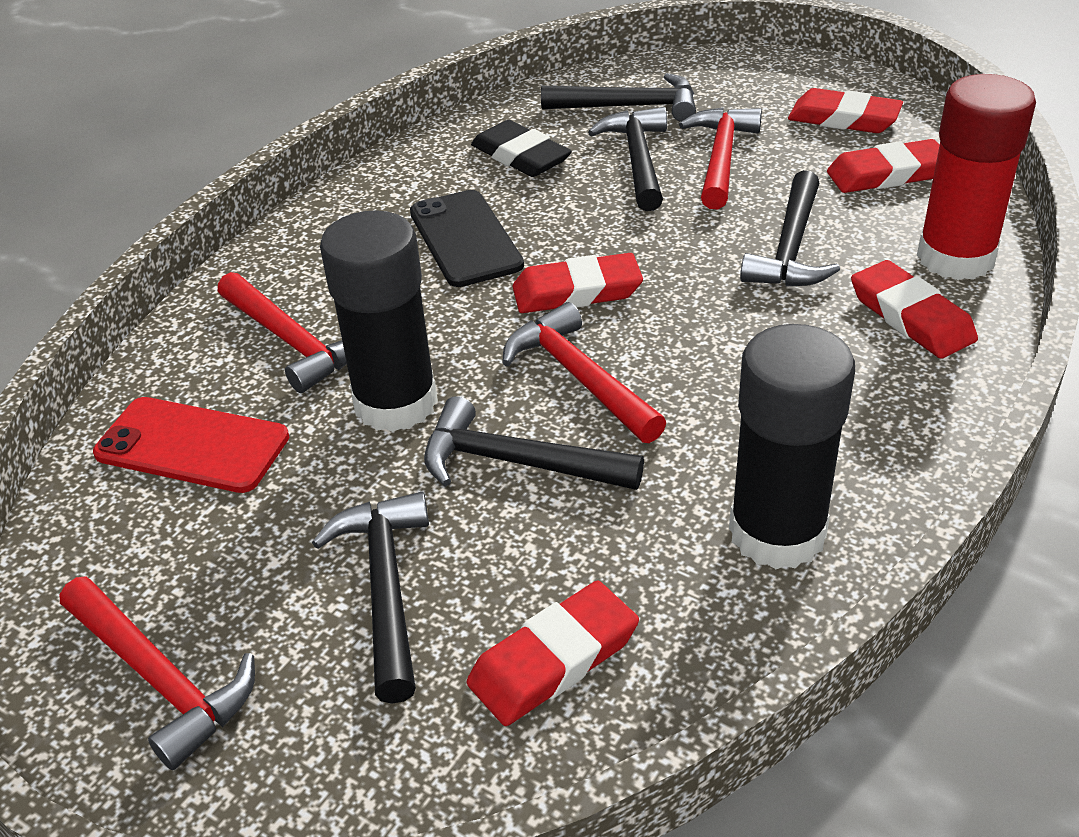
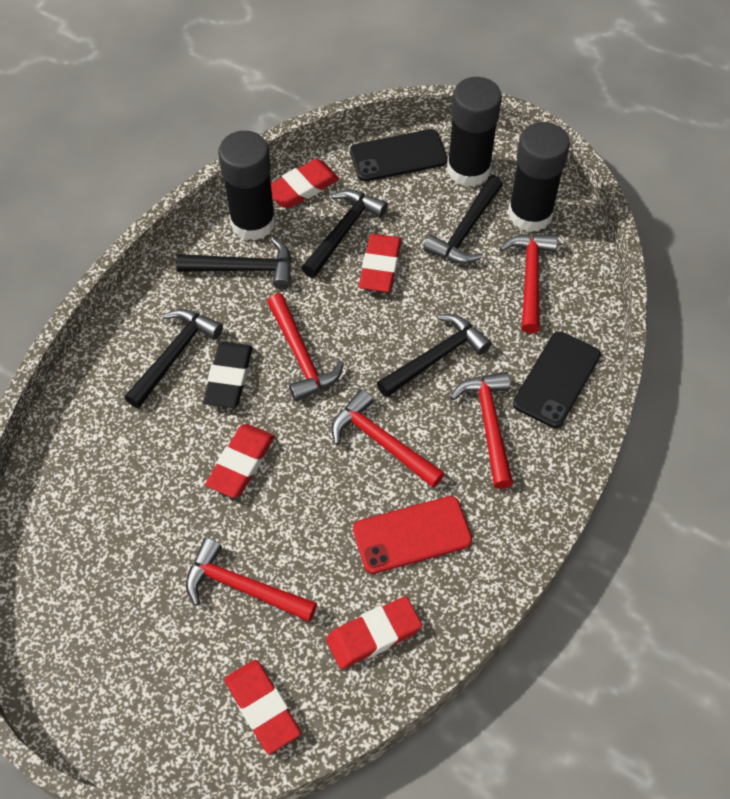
black glue stick: 2 -> 3
black phone: 1 -> 2
red glue stick: 1 -> 0
red hammer: 4 -> 5

